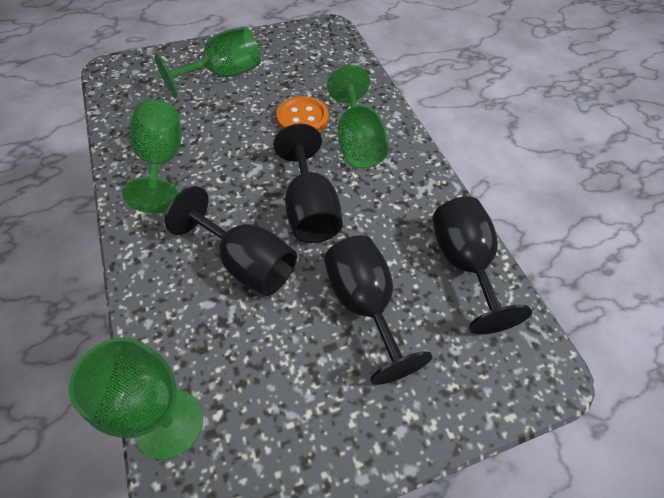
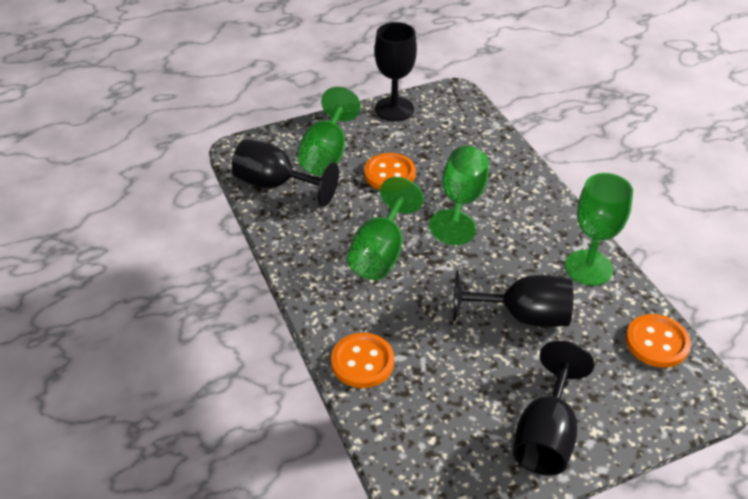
orange button: 1 -> 3

